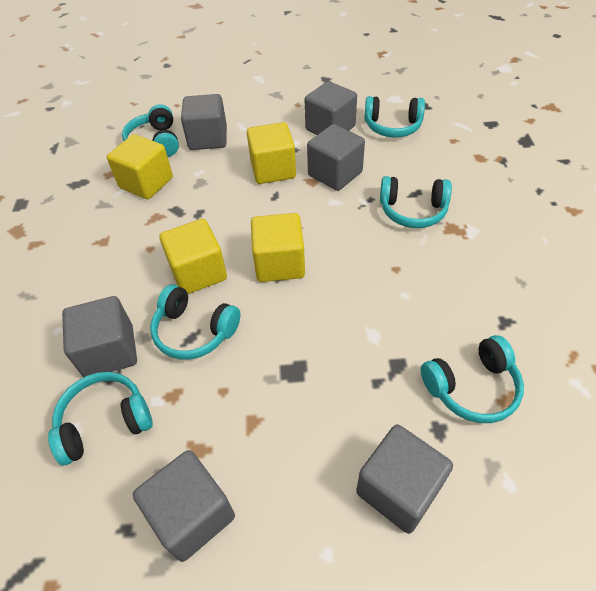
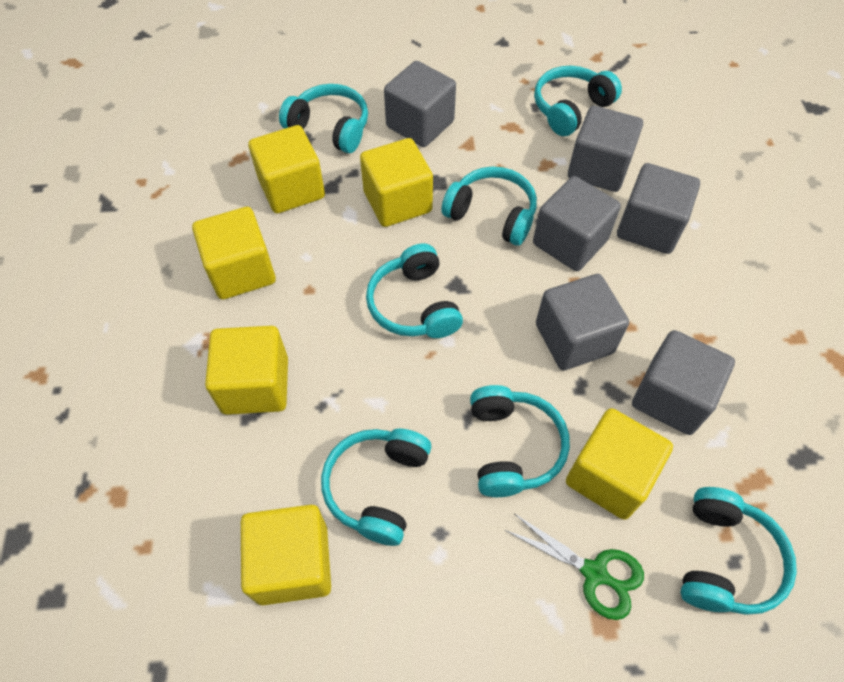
green scissors: 0 -> 1
turquoise headphones: 6 -> 7
yellow cube: 4 -> 6

